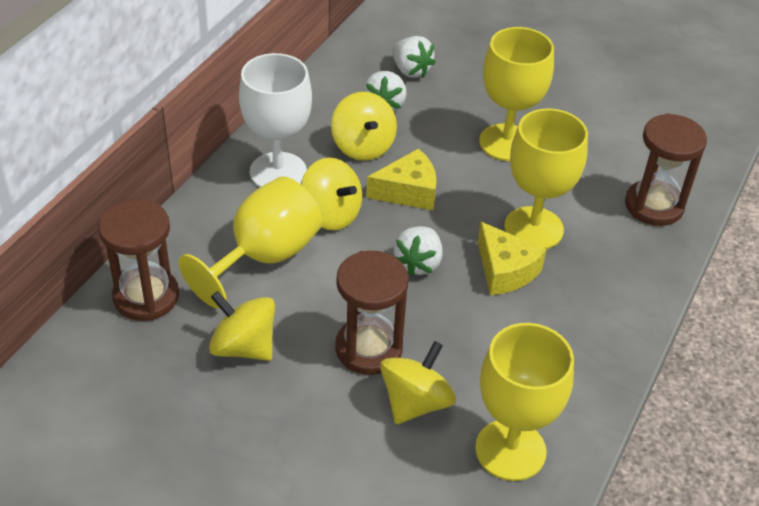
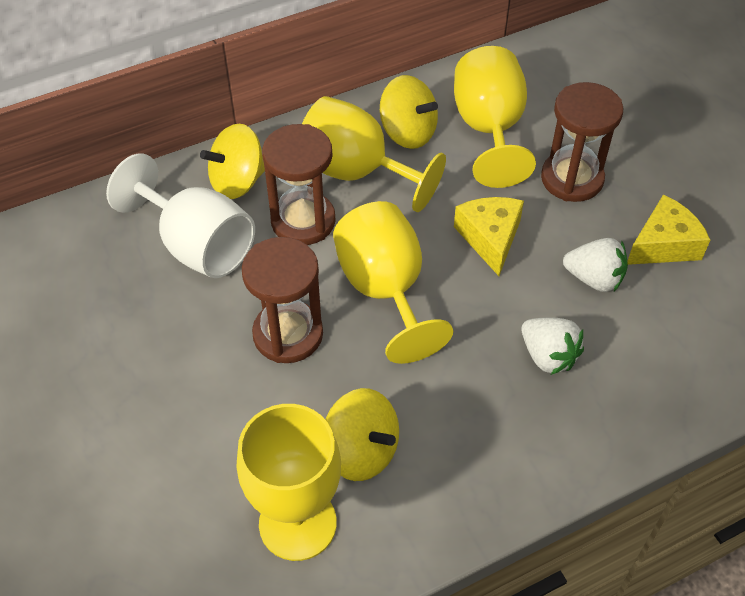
white strawberry: 3 -> 2
yellow spinning top: 4 -> 3

